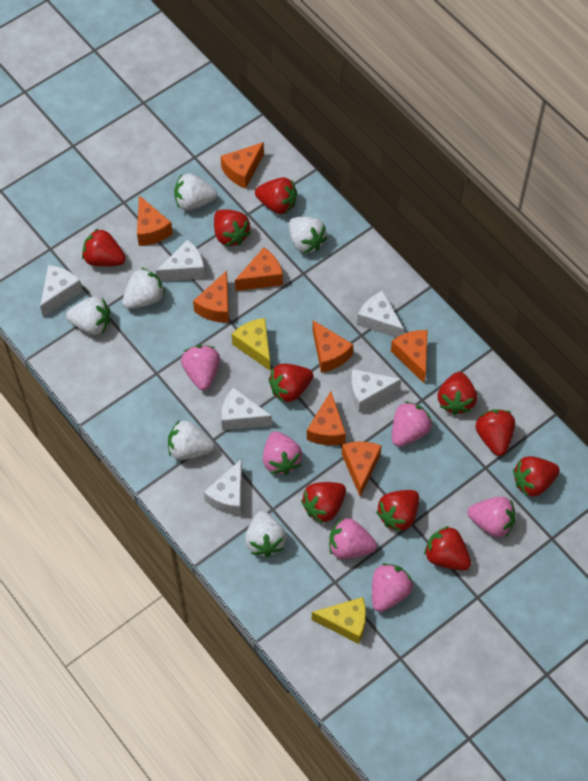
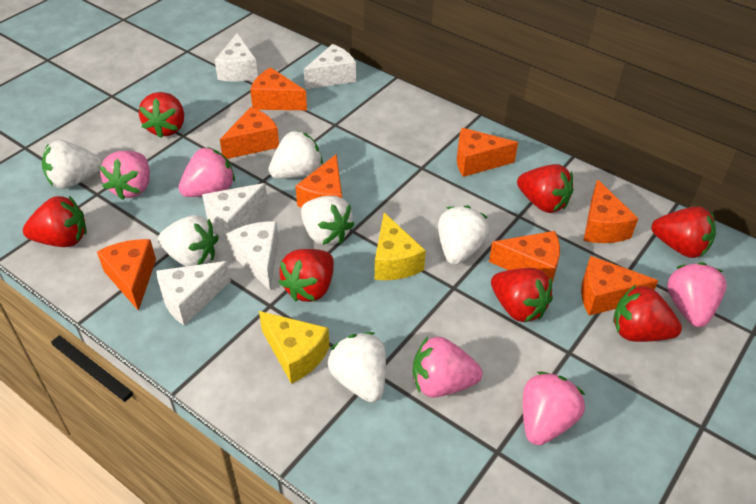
pink strawberry: 6 -> 5
red strawberry: 10 -> 7
white cheese: 6 -> 5

